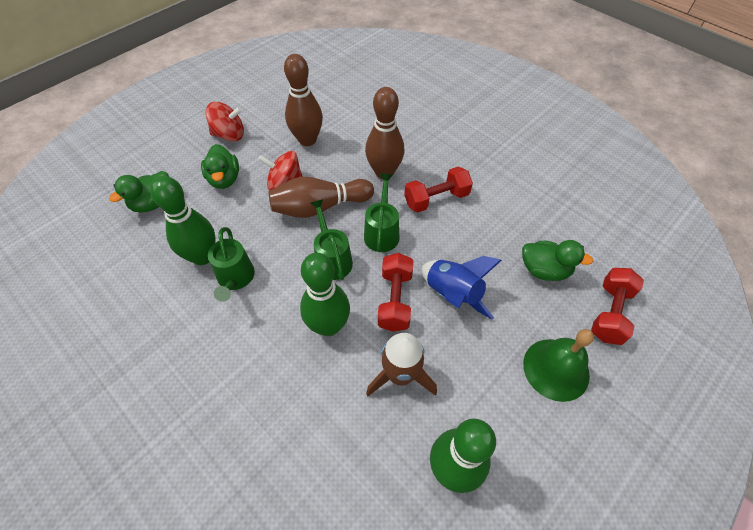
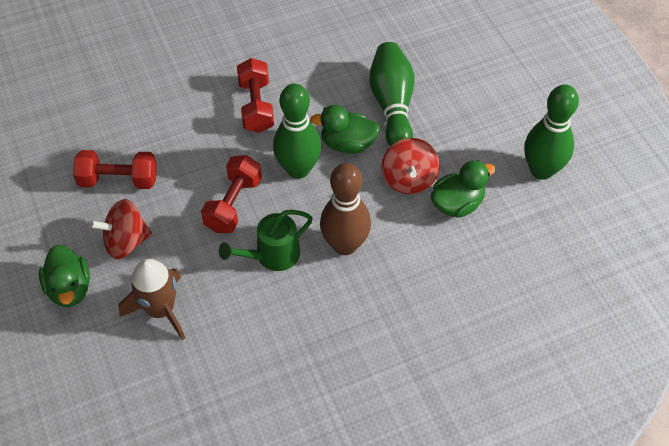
blue rocket: 1 -> 0
brown bowling pin: 3 -> 1
green bell: 1 -> 0
green watering can: 3 -> 1

